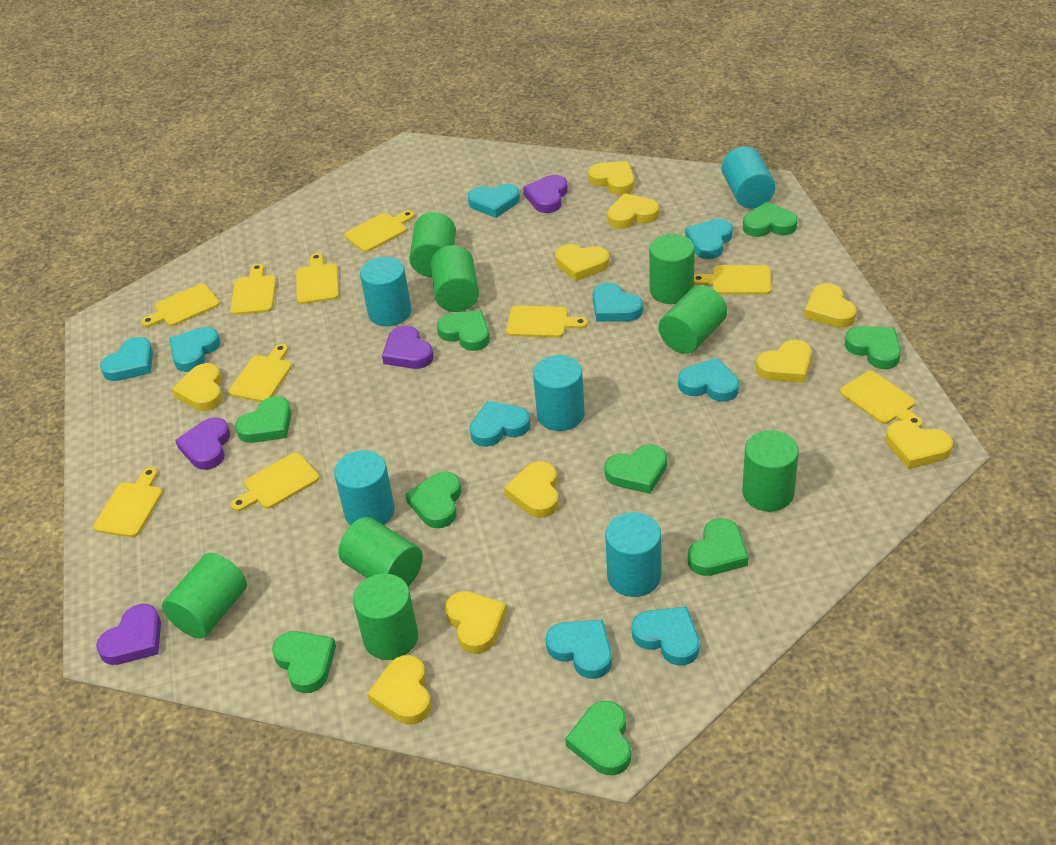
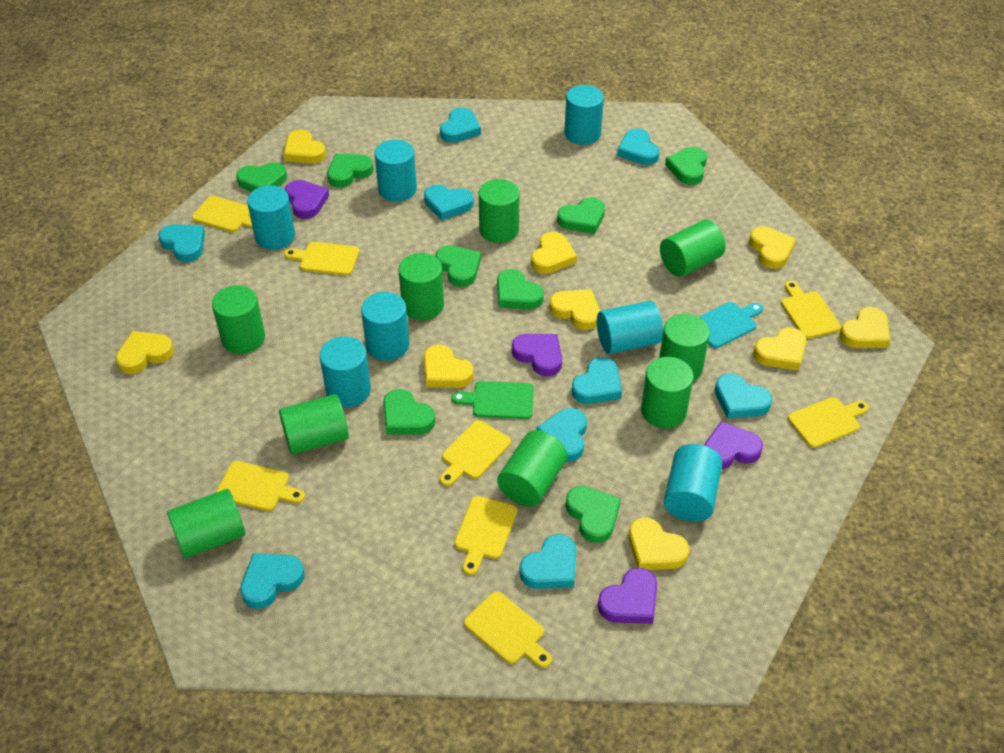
green cutting board: 0 -> 1
green cylinder: 8 -> 9
green heart: 9 -> 8
turquoise cutting board: 0 -> 1
turquoise cylinder: 5 -> 7
yellow cutting board: 10 -> 8
yellow heart: 10 -> 9

